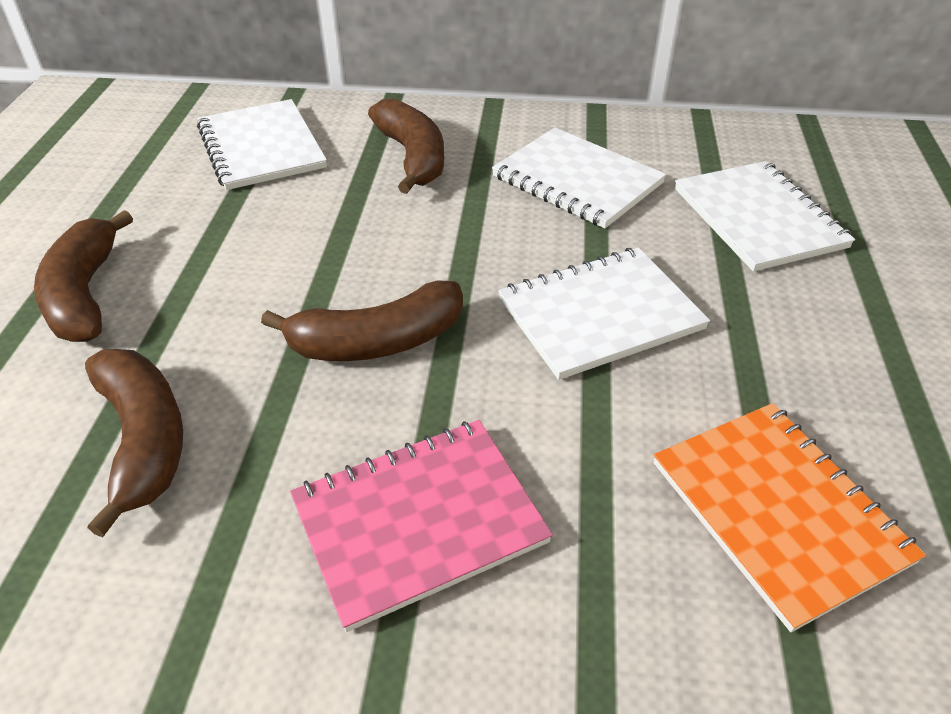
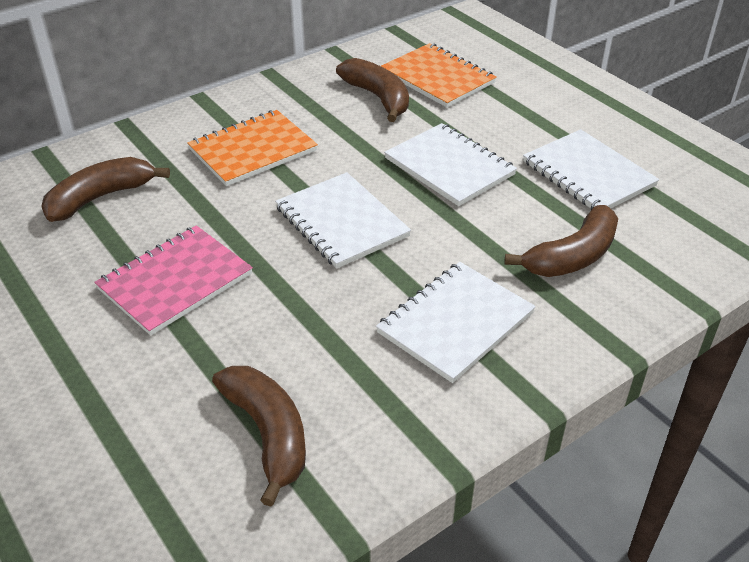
orange notebook: 1 -> 2

